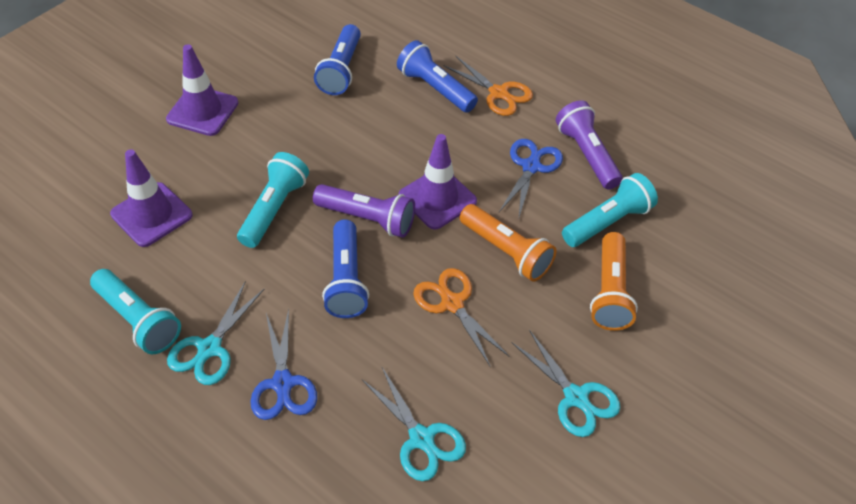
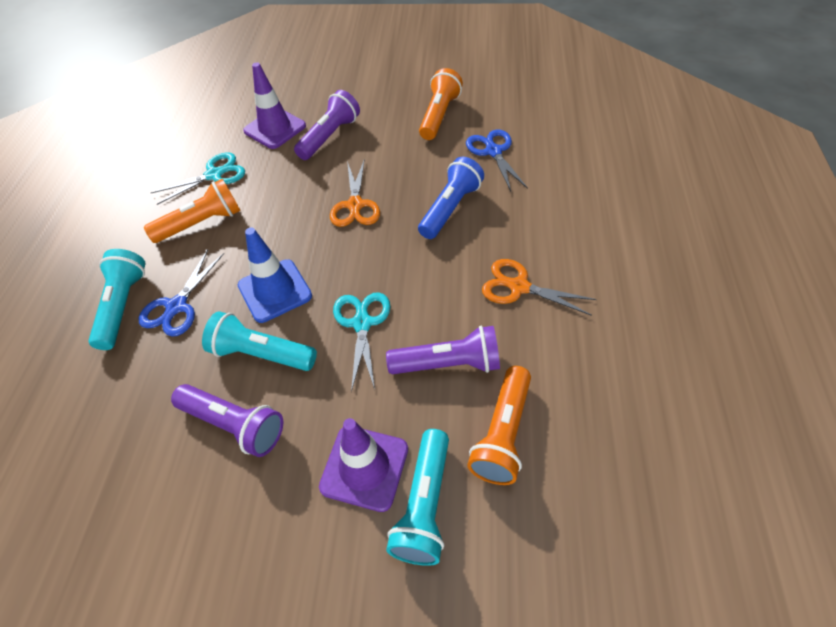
blue flashlight: 3 -> 1
blue traffic cone: 0 -> 1
orange flashlight: 2 -> 3
purple flashlight: 2 -> 3
purple traffic cone: 3 -> 2
turquoise scissors: 3 -> 2

